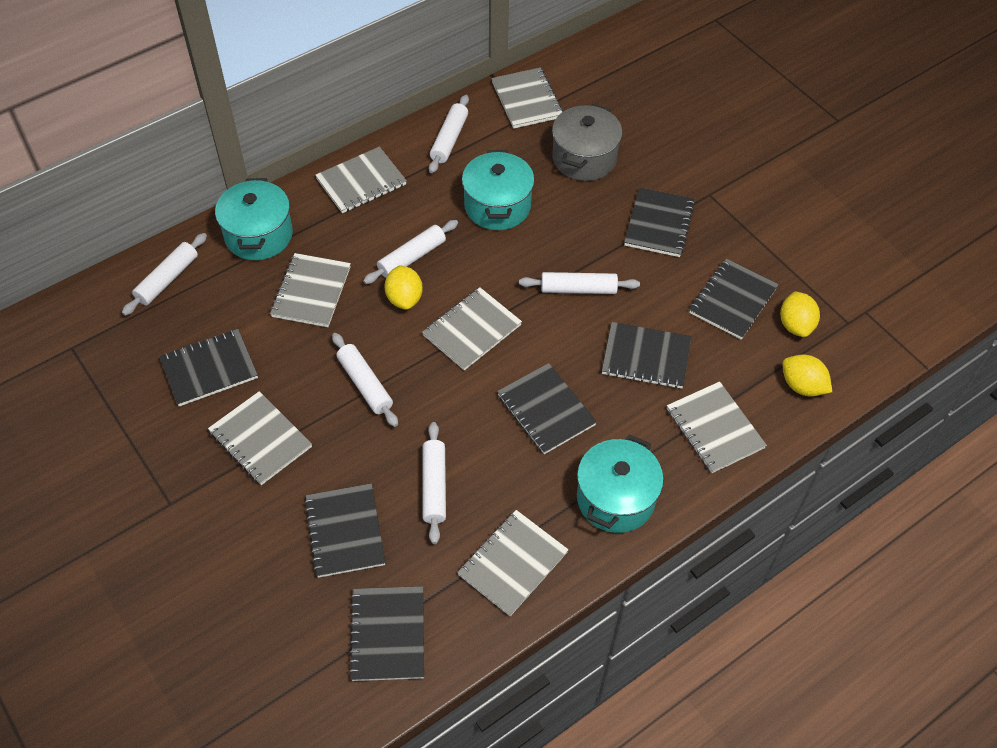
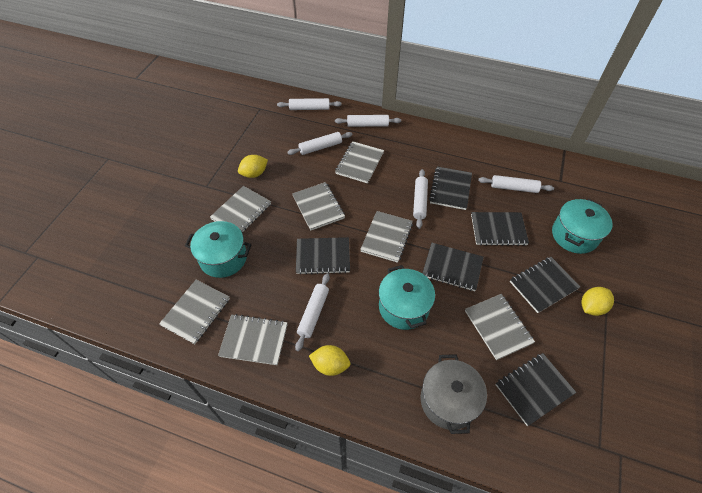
black notebook: 7 -> 6

